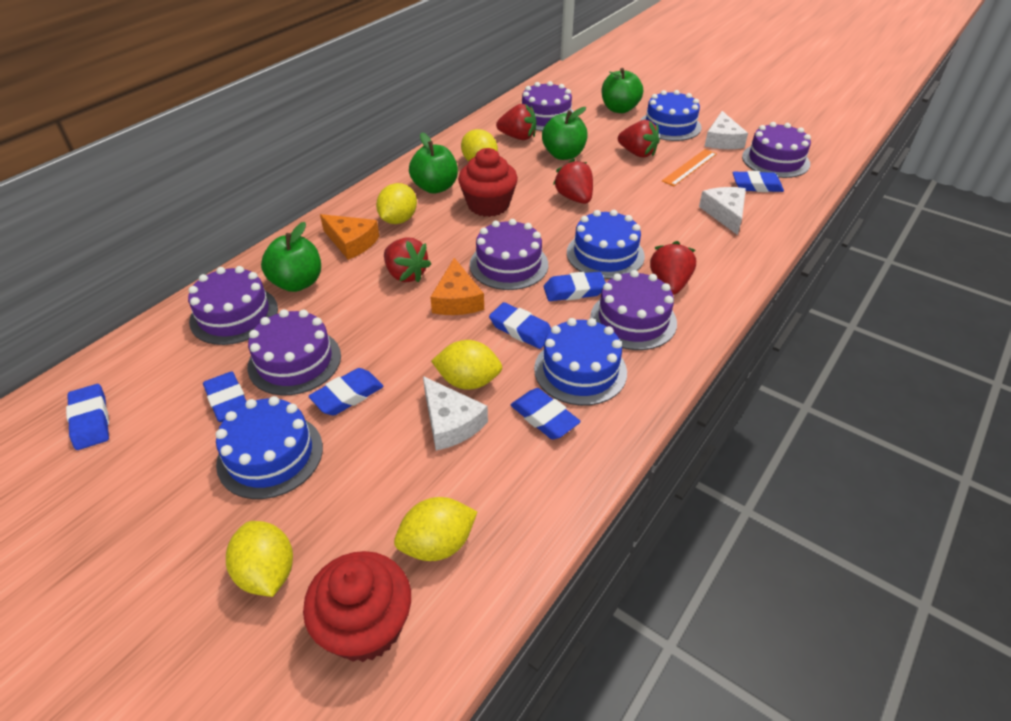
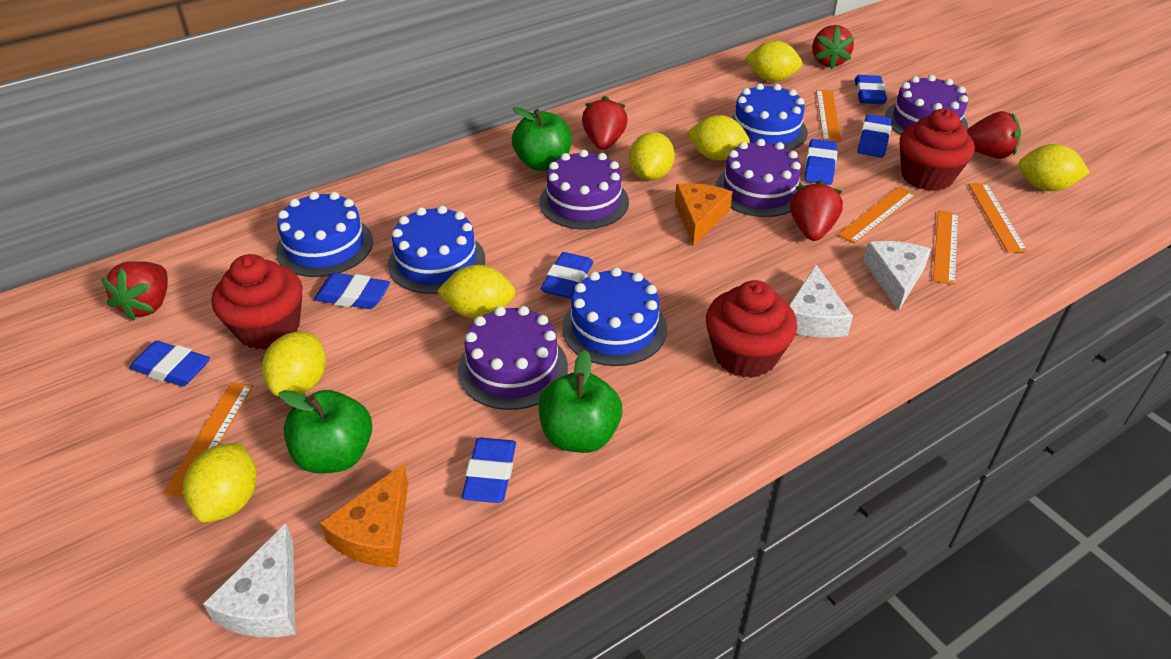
green apple: 4 -> 3
orange ruler: 1 -> 5
purple cake: 6 -> 4
red cupcake: 2 -> 3
yellow lemon: 5 -> 7

